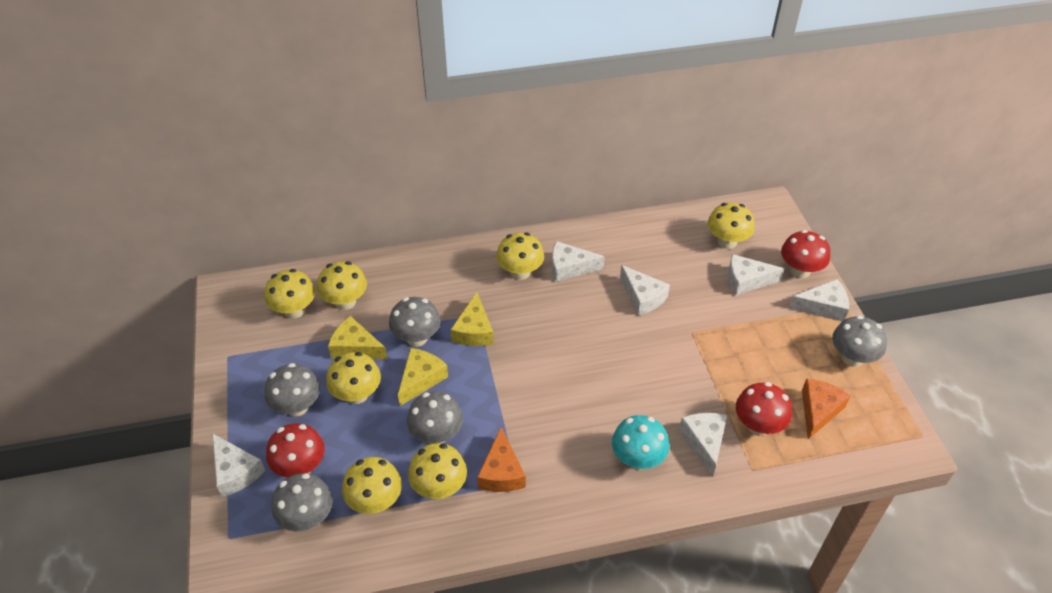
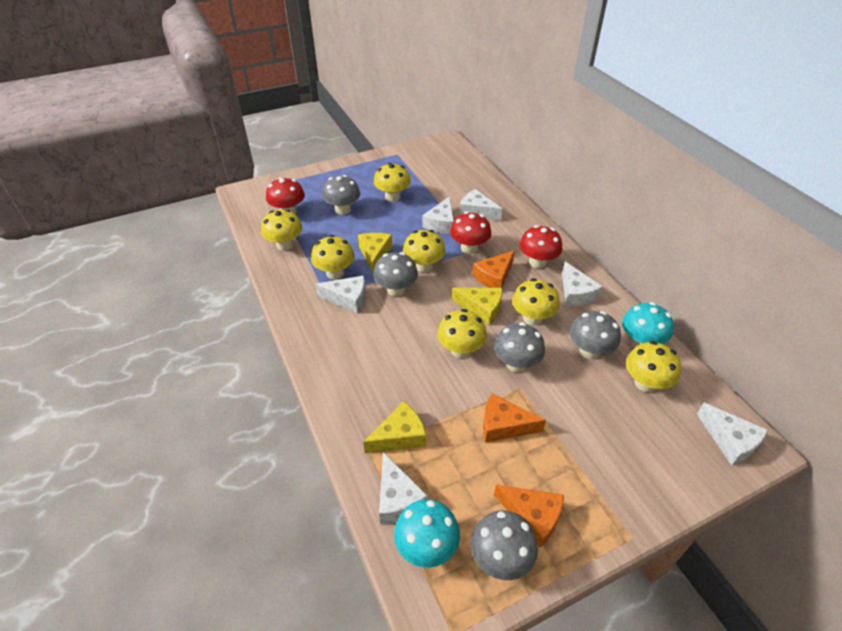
orange cheese: 2 -> 3
turquoise mushroom: 1 -> 2

